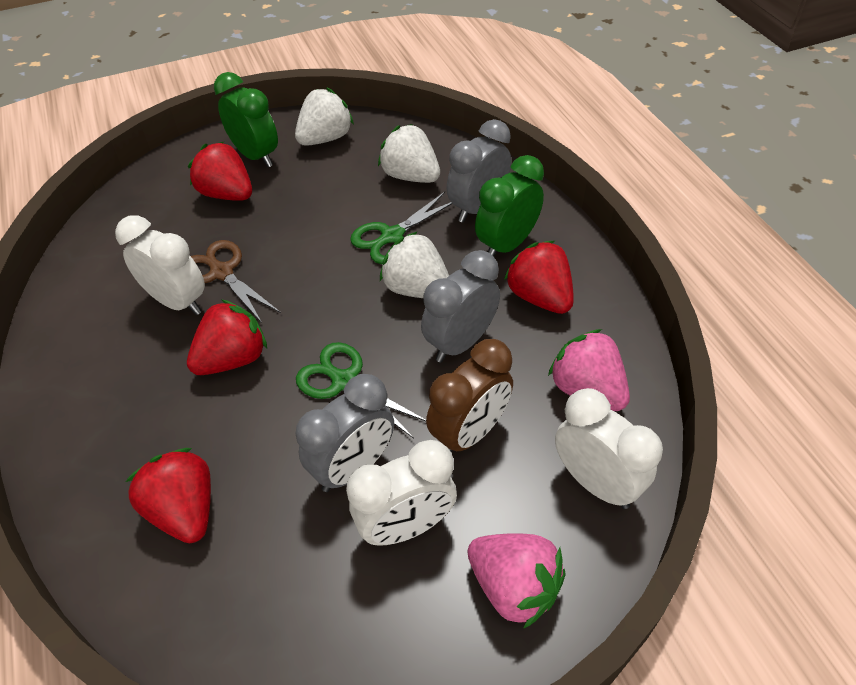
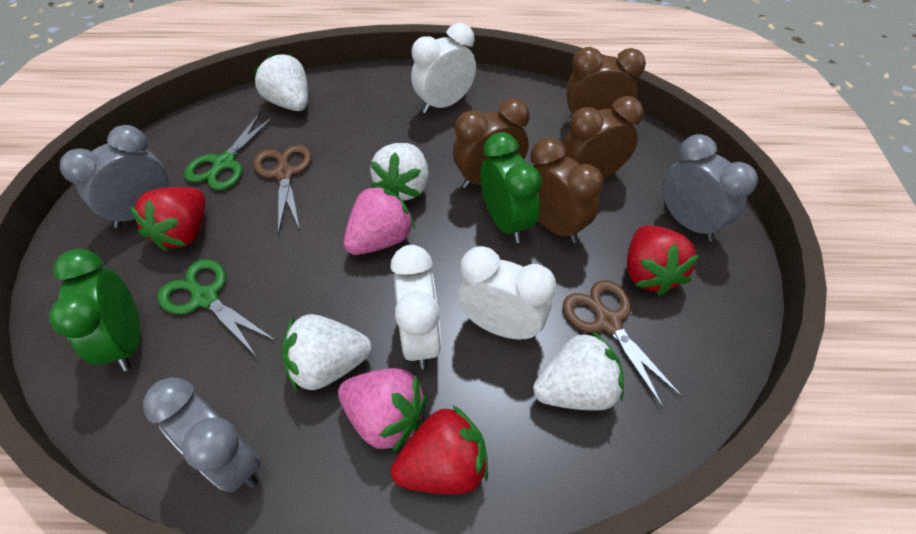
brown clock: 1 -> 4
brown scissors: 1 -> 2
red strawberry: 4 -> 3
white strawberry: 3 -> 4

